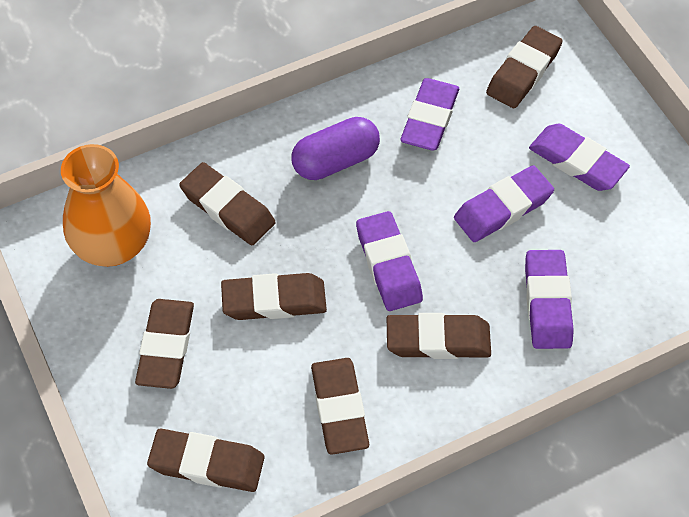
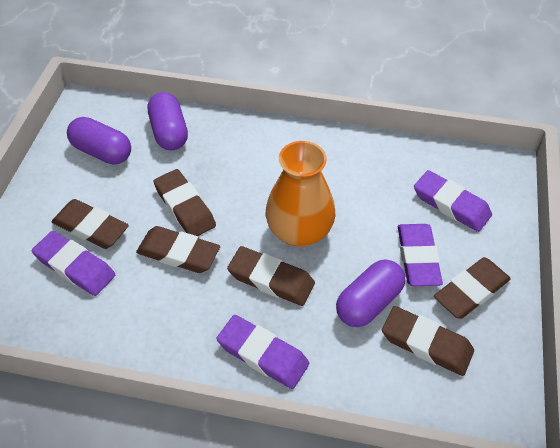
brown eraser: 7 -> 6
purple capsule: 1 -> 3
purple eraser: 5 -> 4

